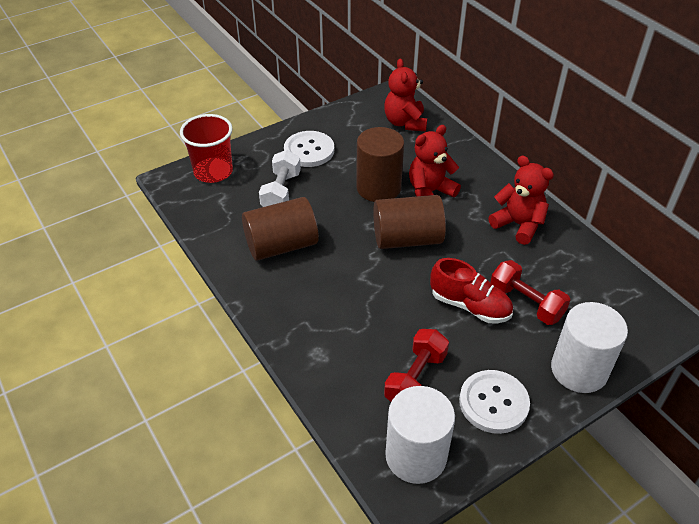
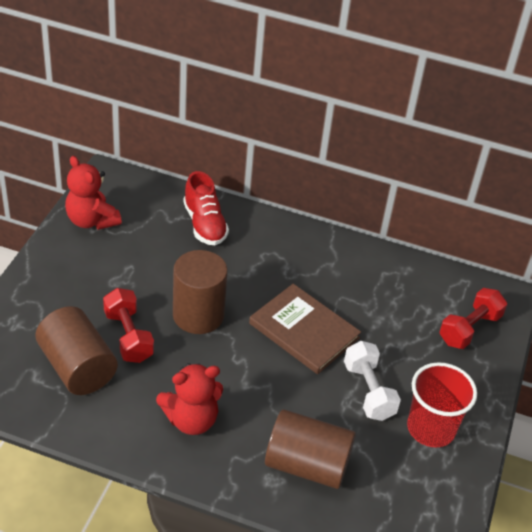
brown book: 0 -> 1
red teddy bear: 3 -> 2
white button: 2 -> 0
white cylinder: 2 -> 0

